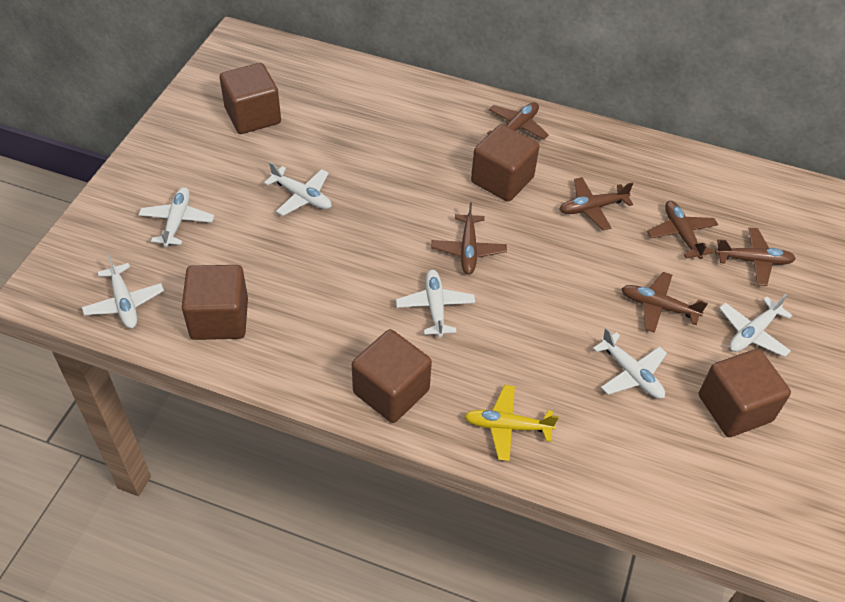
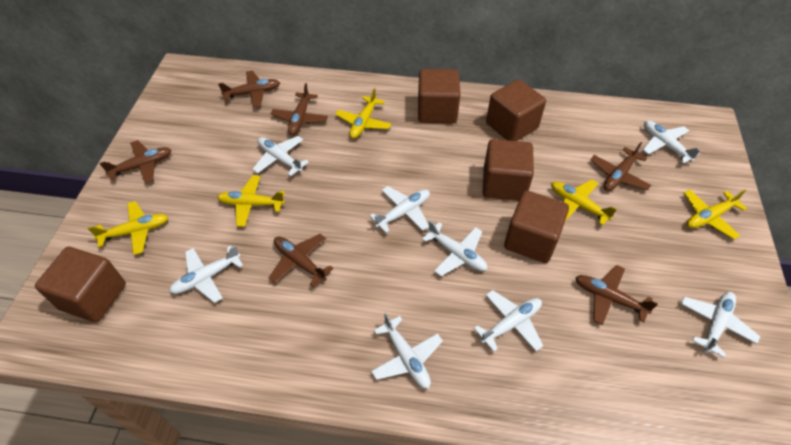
white plane: 6 -> 8
yellow plane: 1 -> 5

